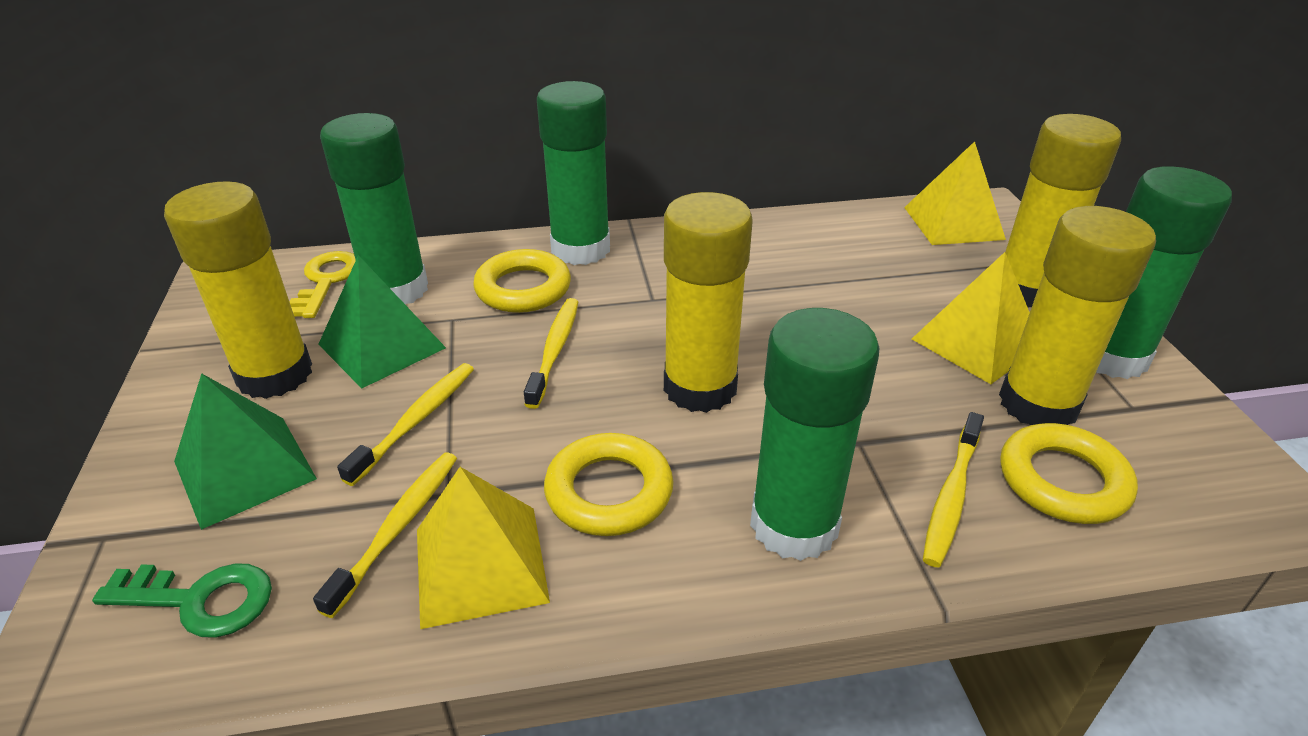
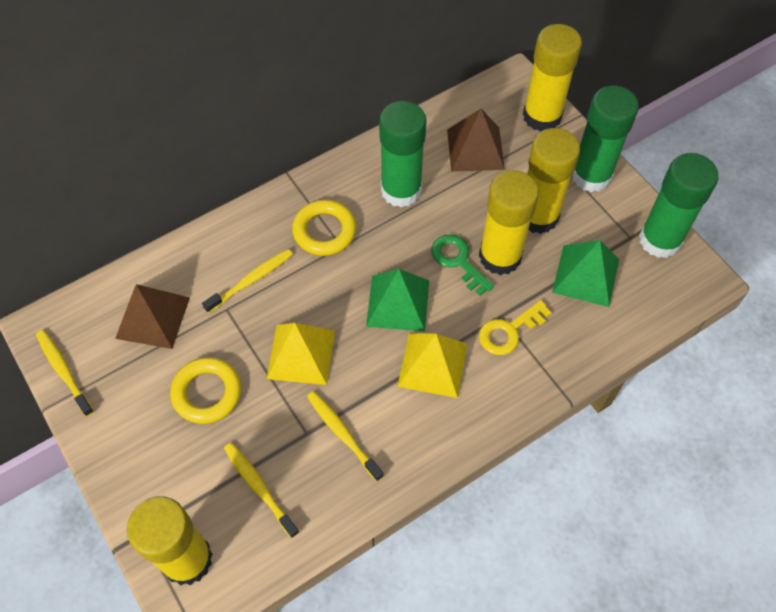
brown pyramid: 0 -> 2
green glue stick: 4 -> 3
yellow pyramid: 3 -> 2
yellow ring: 3 -> 2

